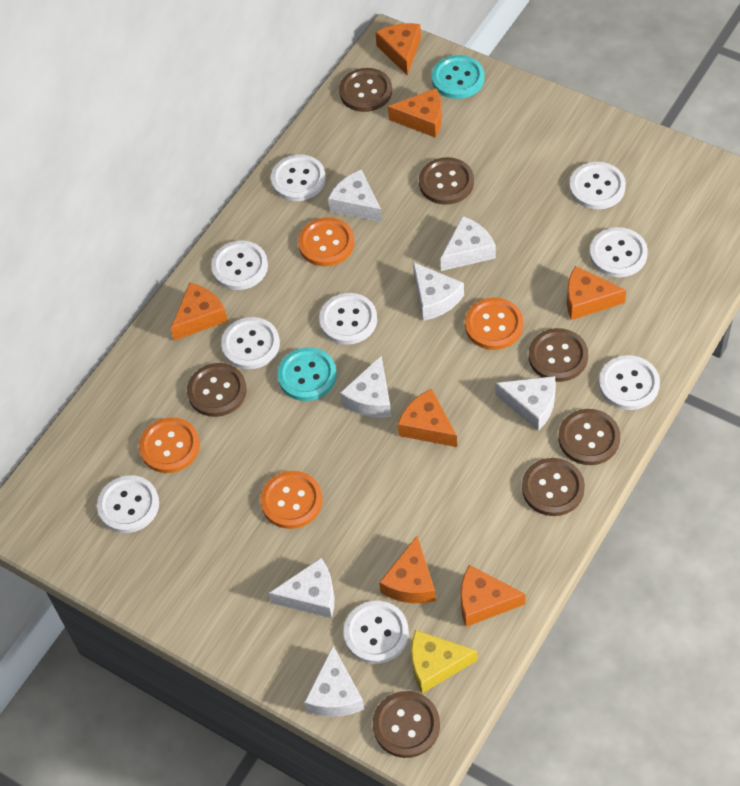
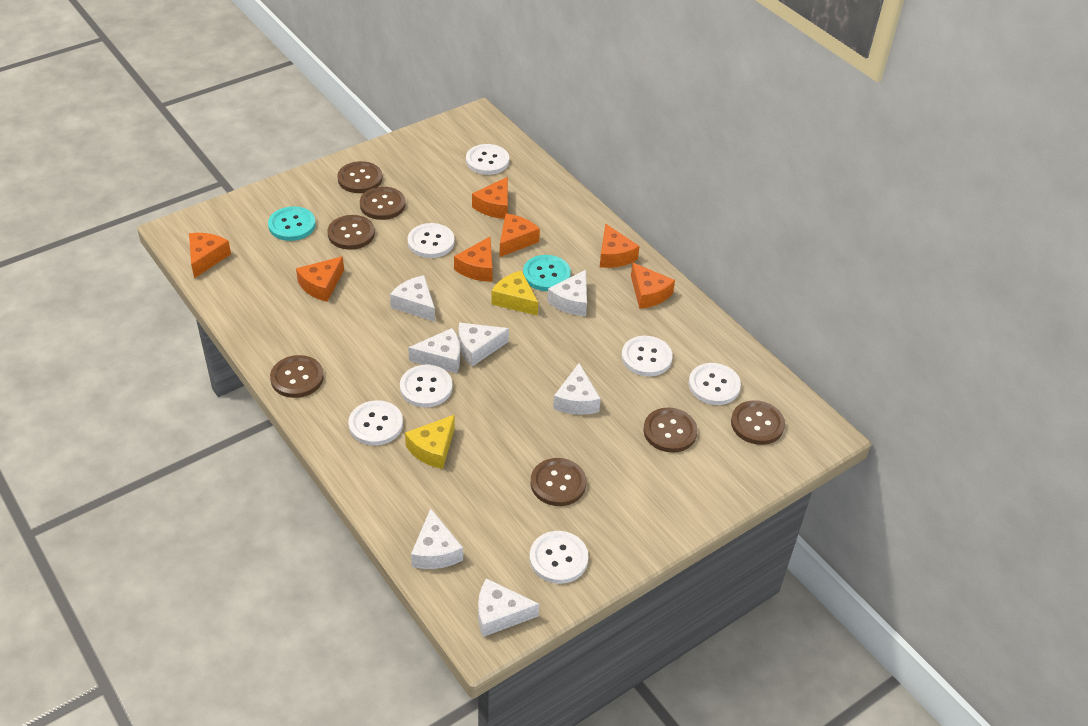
orange button: 4 -> 0
white button: 9 -> 7
yellow cheese: 1 -> 2

